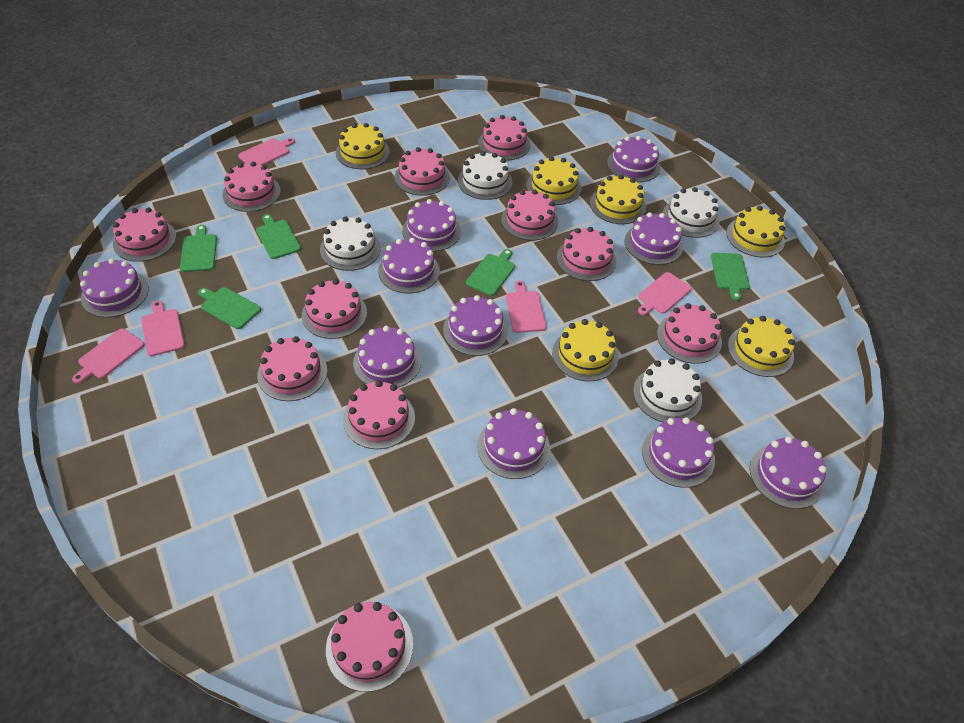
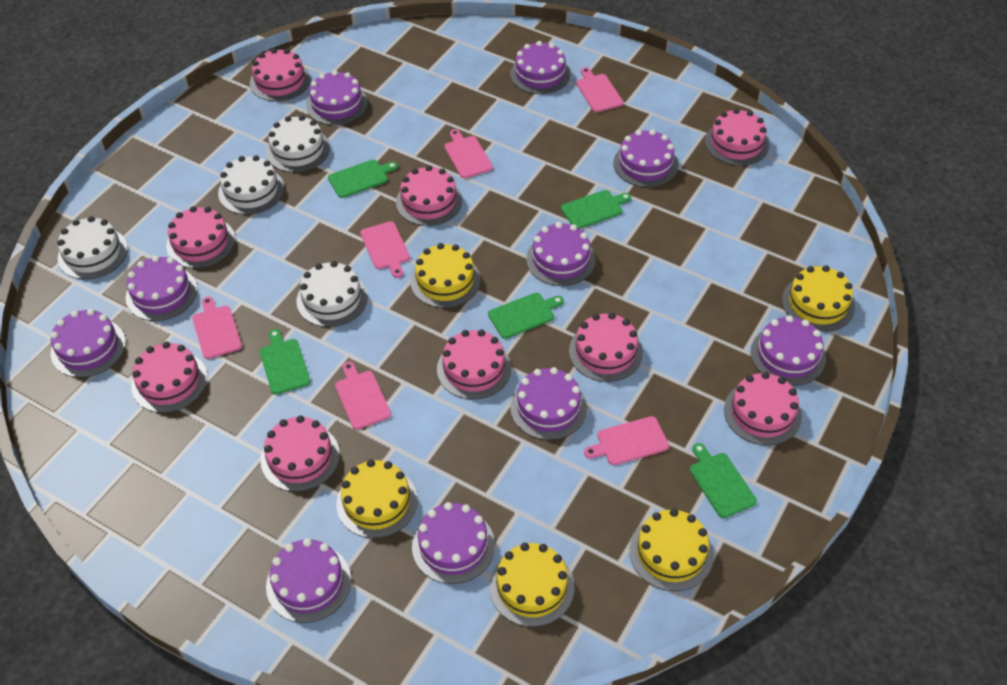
pink cake: 11 -> 9
pink cutting board: 5 -> 6
yellow cake: 6 -> 5

